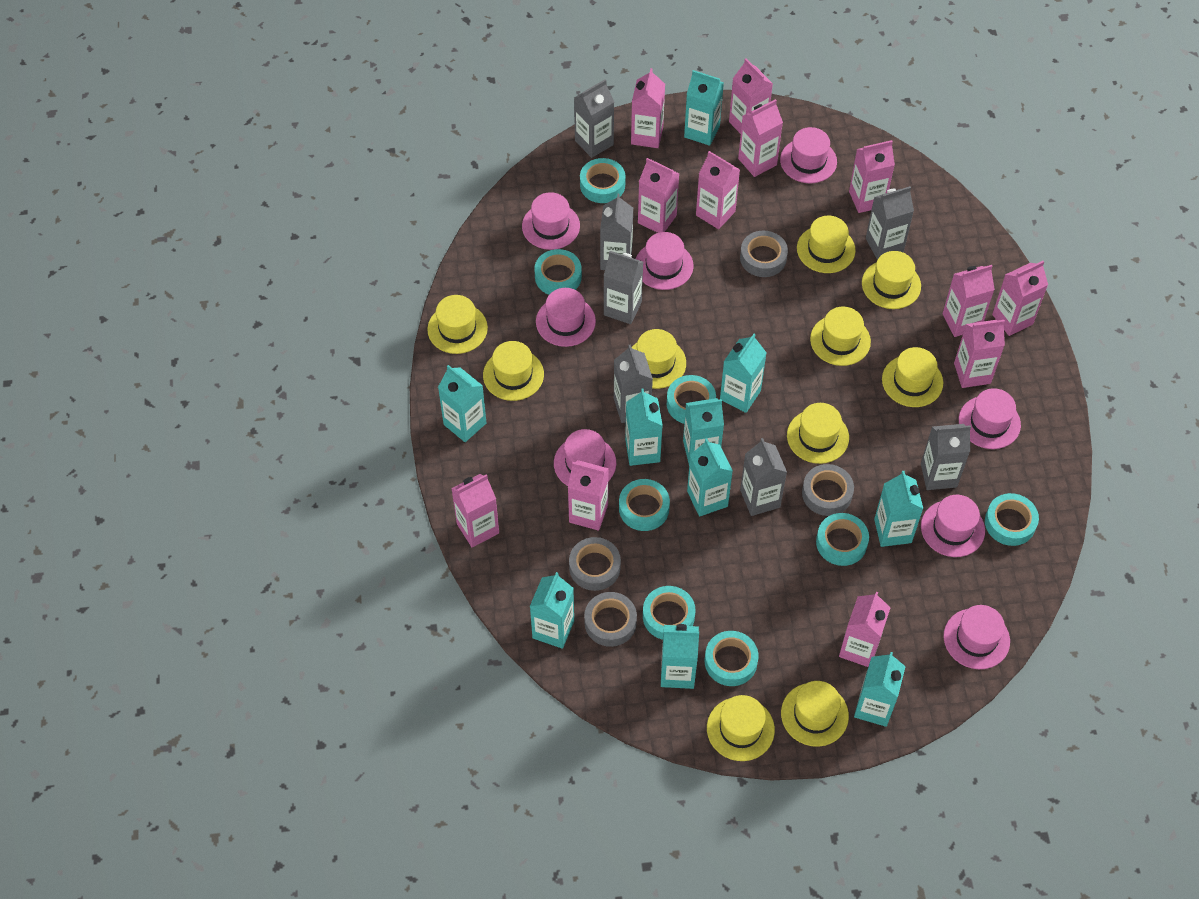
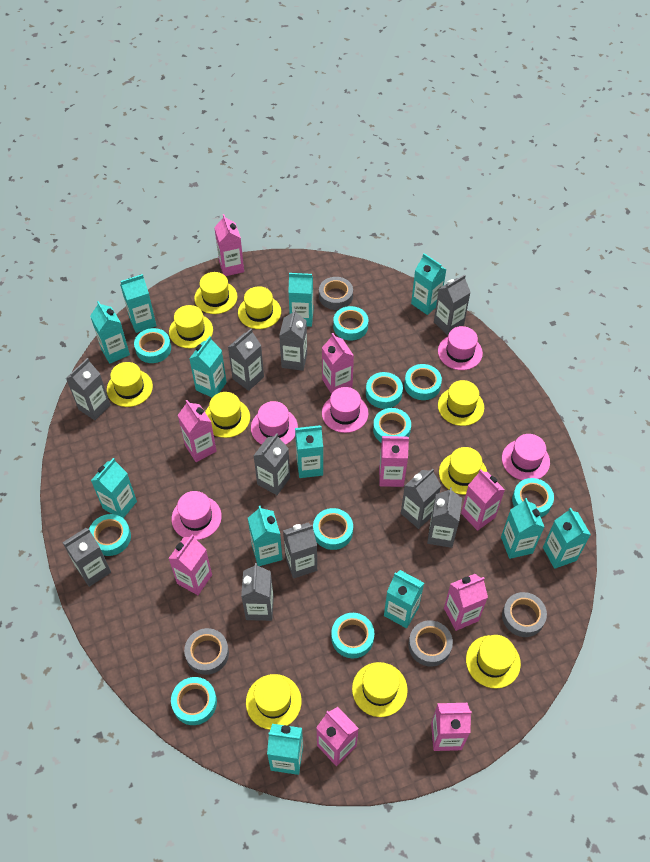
grey carton: 7 -> 10
pink carton: 12 -> 9
pink hat: 8 -> 5
turquoise carton: 10 -> 12
turquoise tape: 8 -> 10

